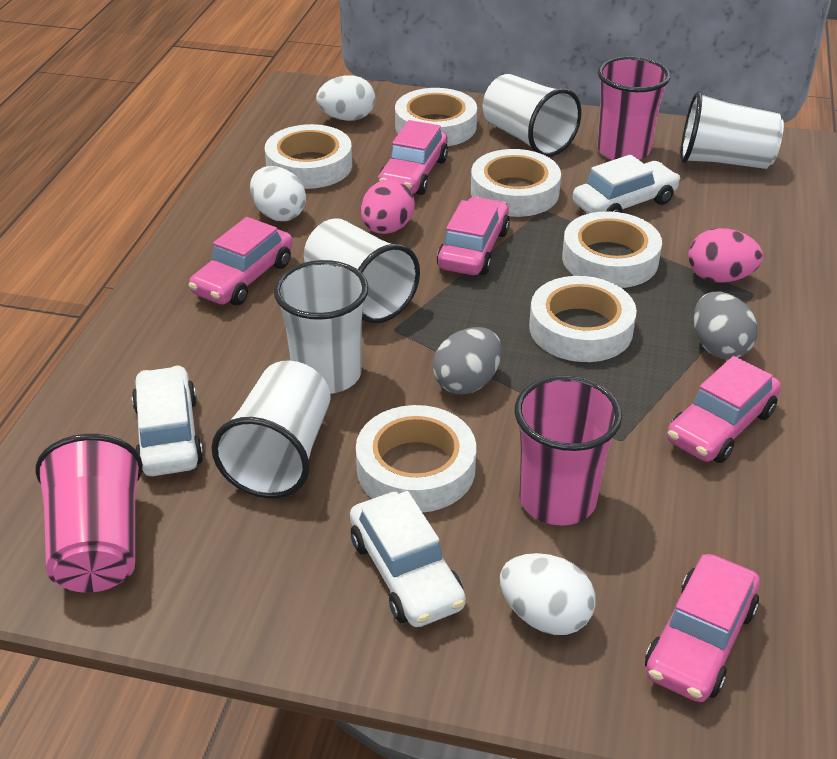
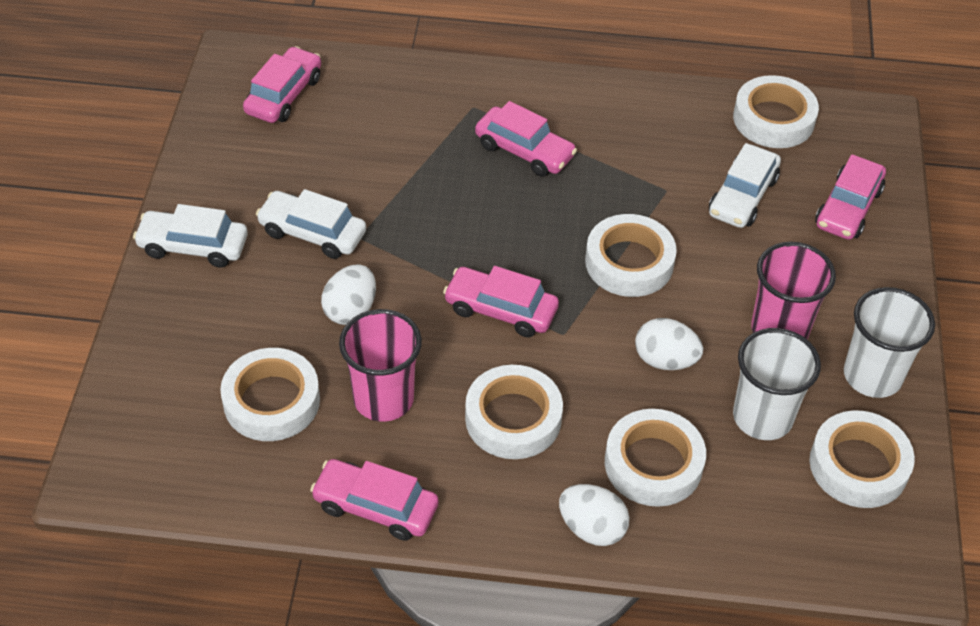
grey egg: 2 -> 0
pink cup: 3 -> 2
pink egg: 2 -> 0
white cup: 5 -> 2

